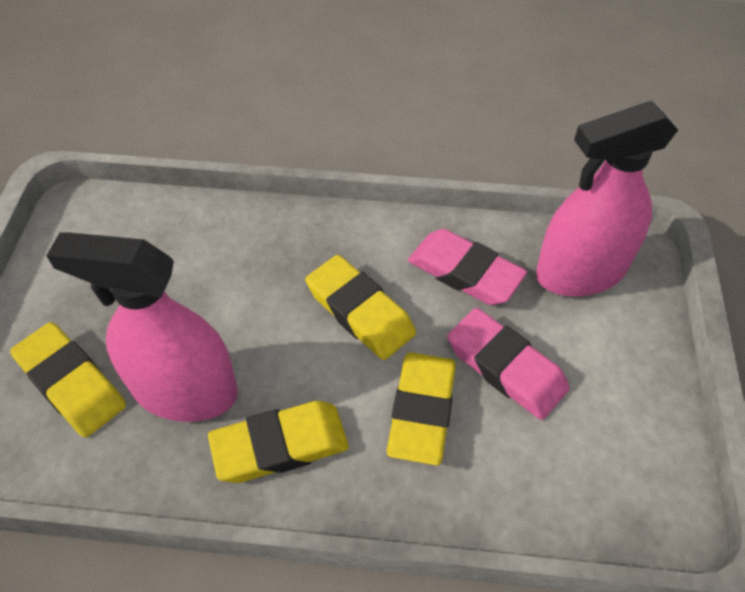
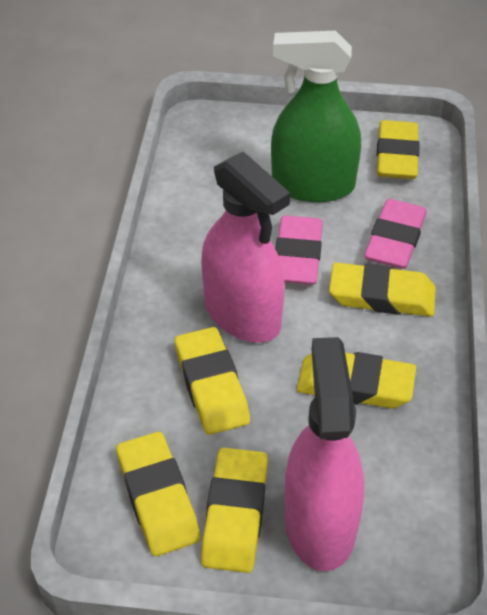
green spray bottle: 0 -> 1
yellow eraser: 4 -> 6

